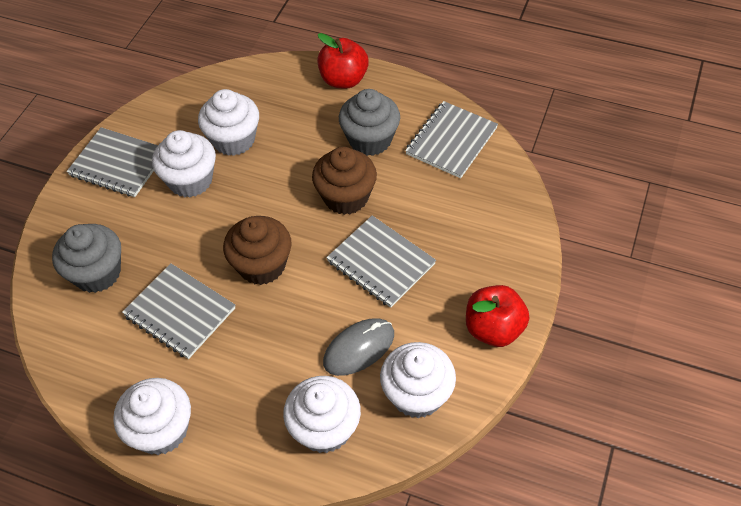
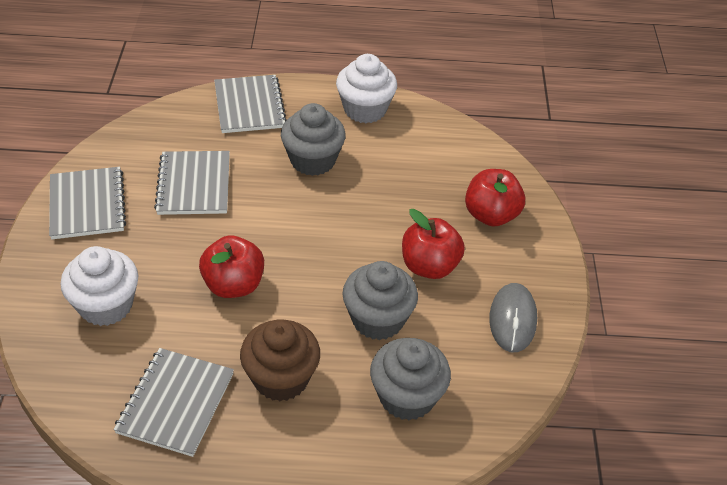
brown cupcake: 2 -> 1
grey cupcake: 2 -> 3
red apple: 2 -> 3
white cupcake: 5 -> 2

